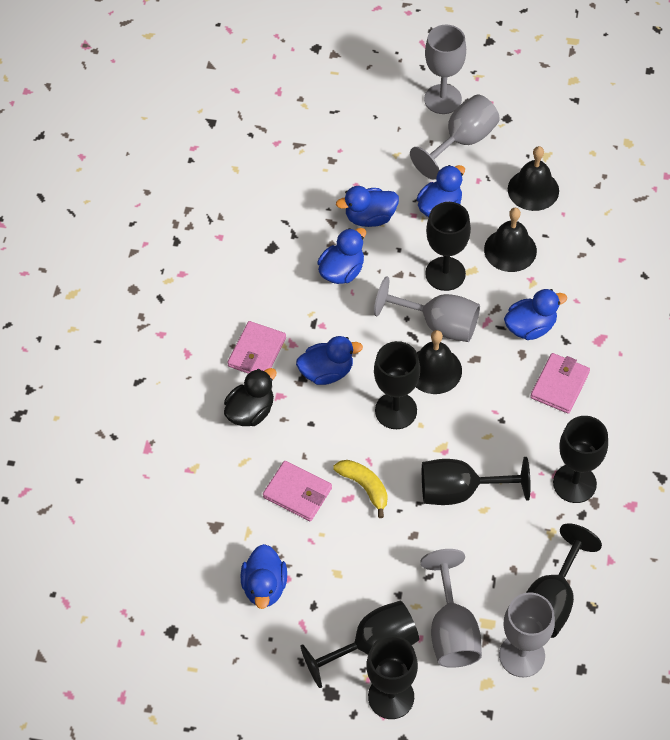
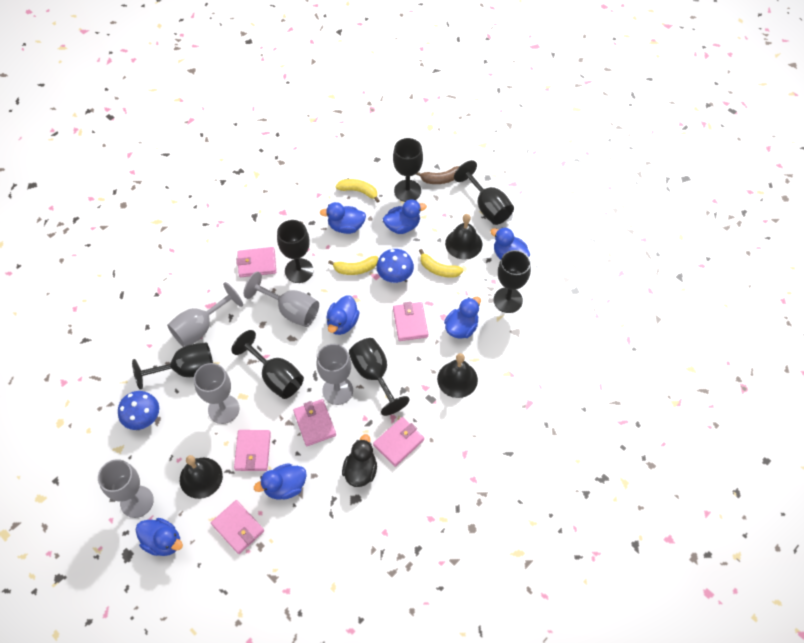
blue duck: 6 -> 7
blue mushroom: 0 -> 2
brown banana: 0 -> 1
pink wallet: 3 -> 6
yellow banana: 1 -> 3

